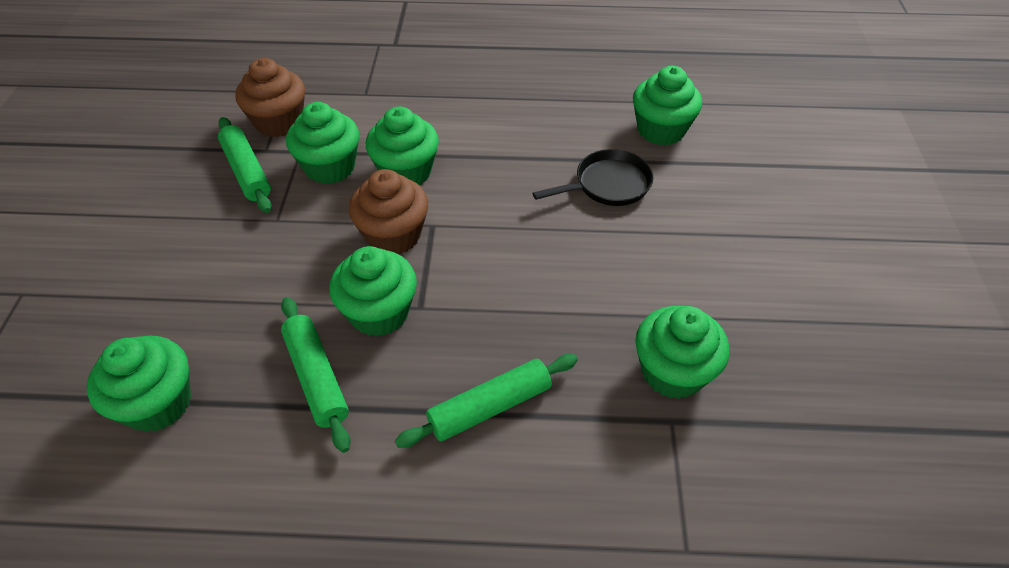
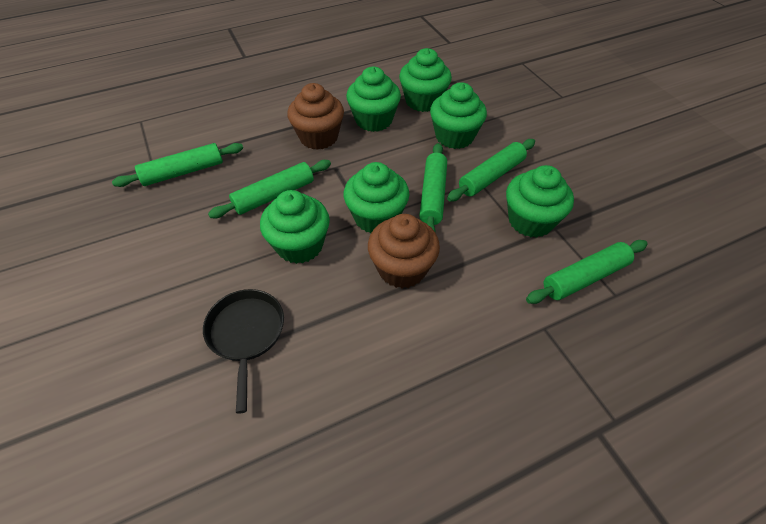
green rolling pin: 3 -> 5

